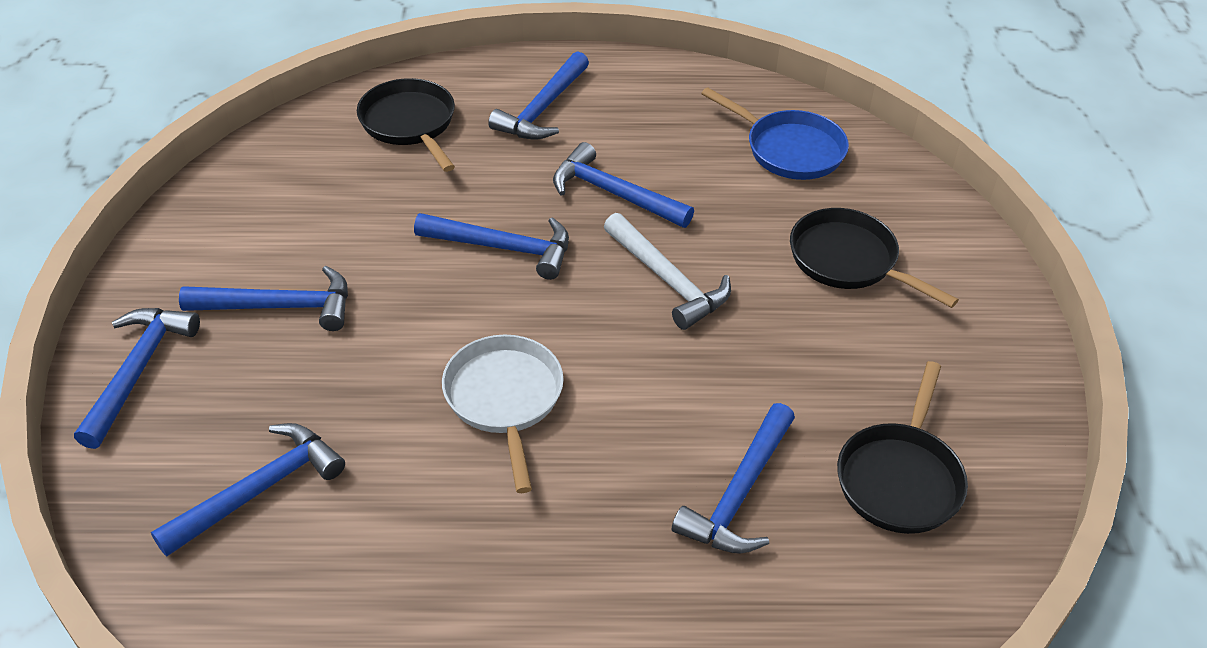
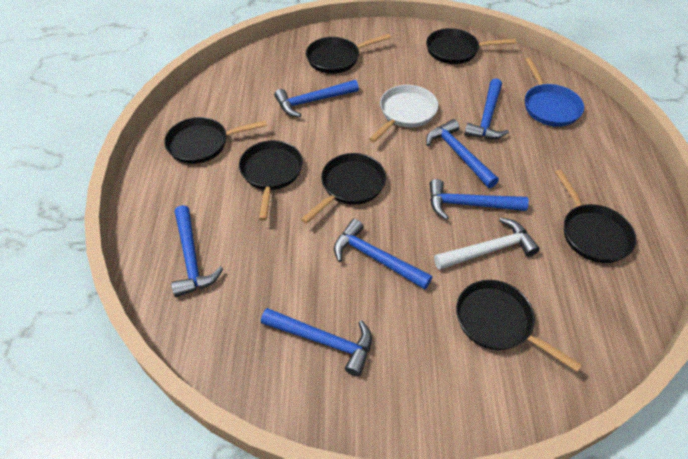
black pan: 3 -> 7

